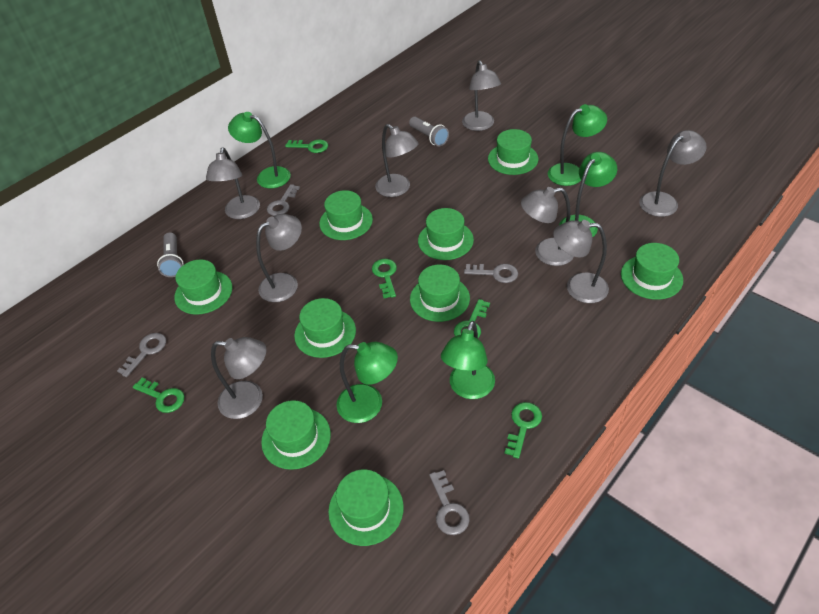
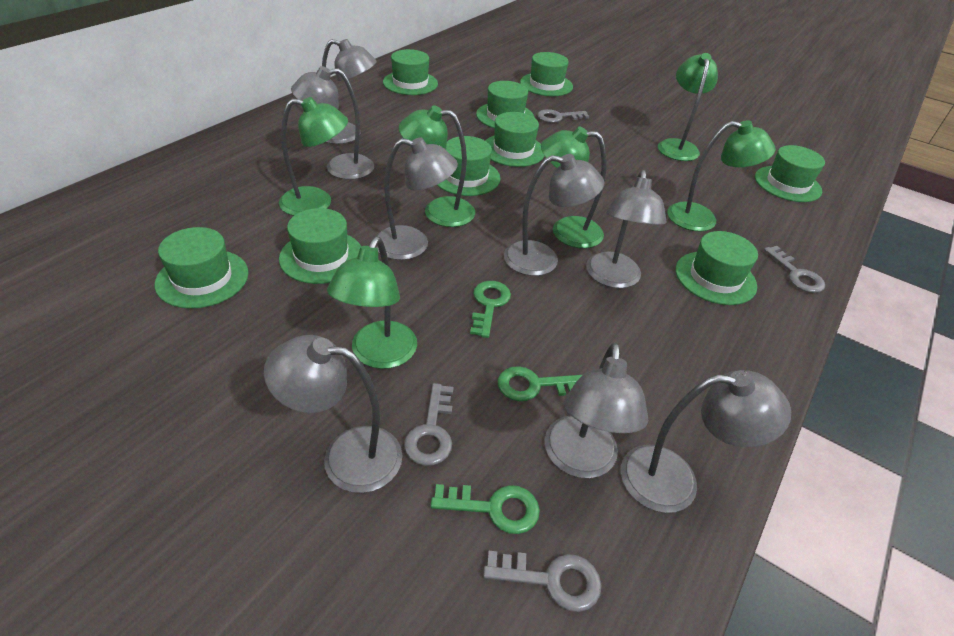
green key: 5 -> 3
green lamp: 5 -> 6
grey flashlight: 2 -> 0

